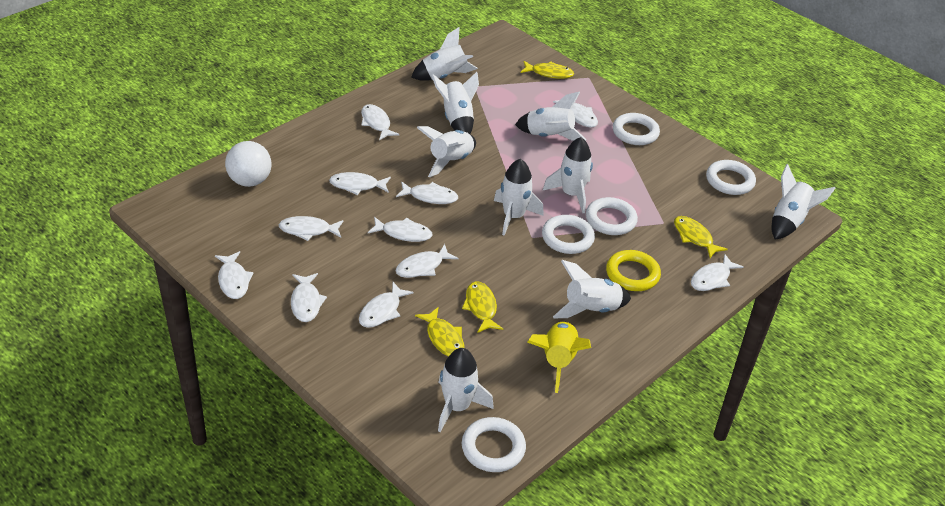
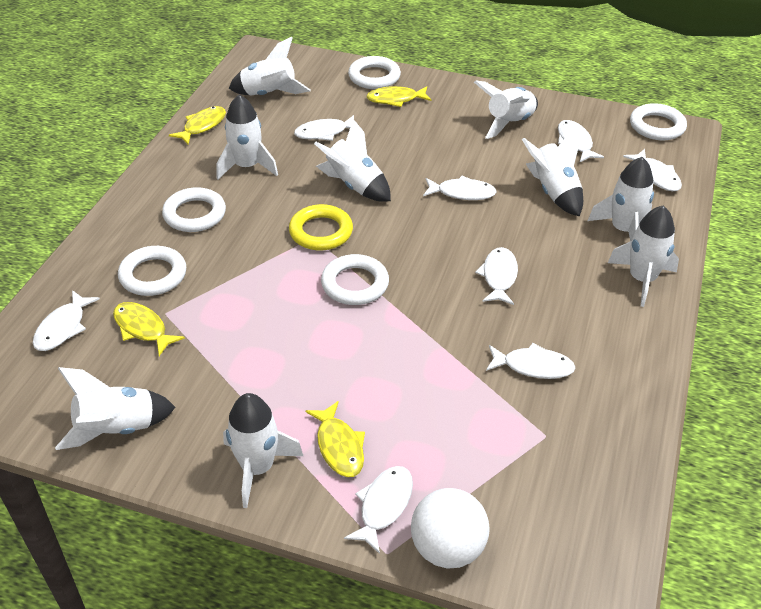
white fish: 11 -> 8
yellow rocket: 1 -> 0

